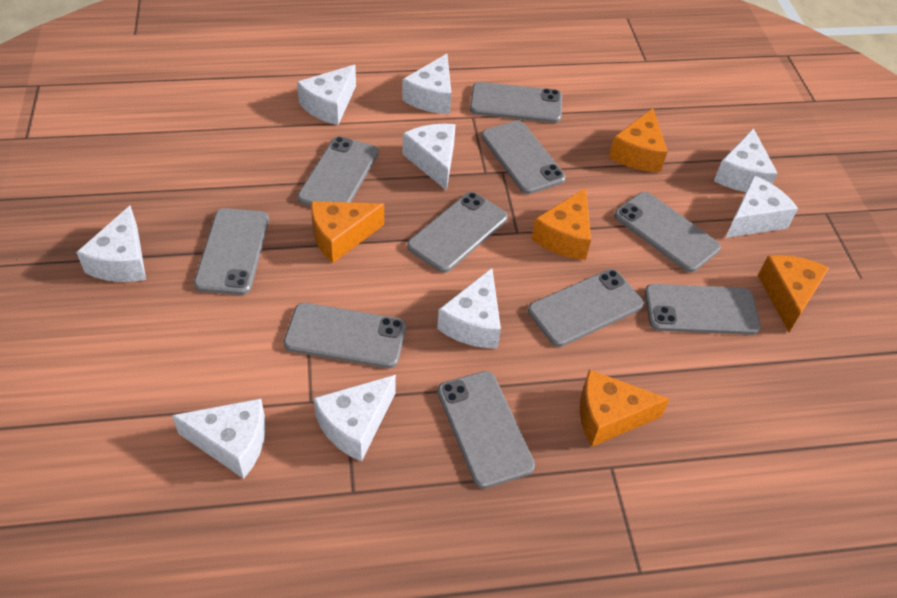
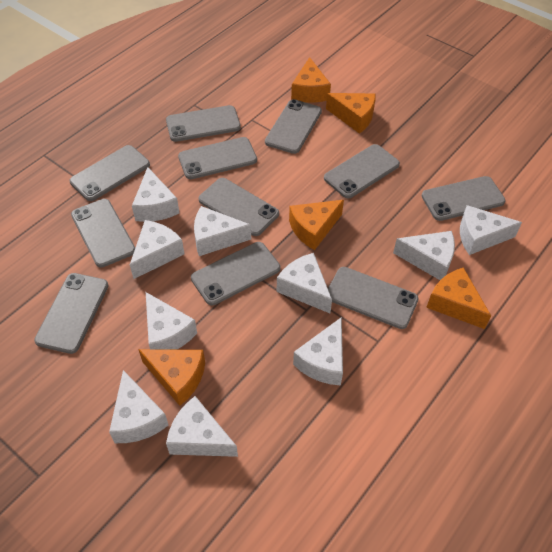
grey phone: 10 -> 11
white cheese: 9 -> 10

